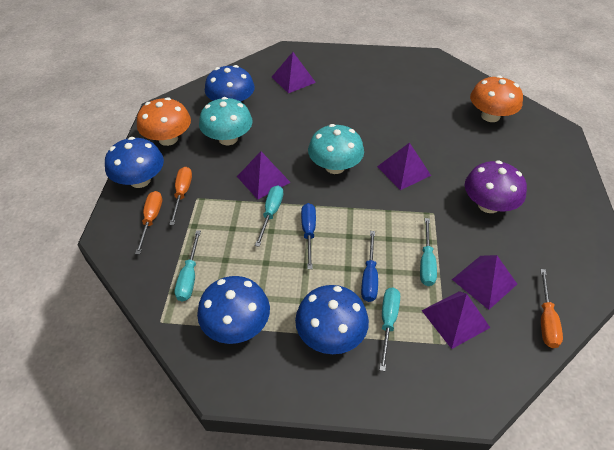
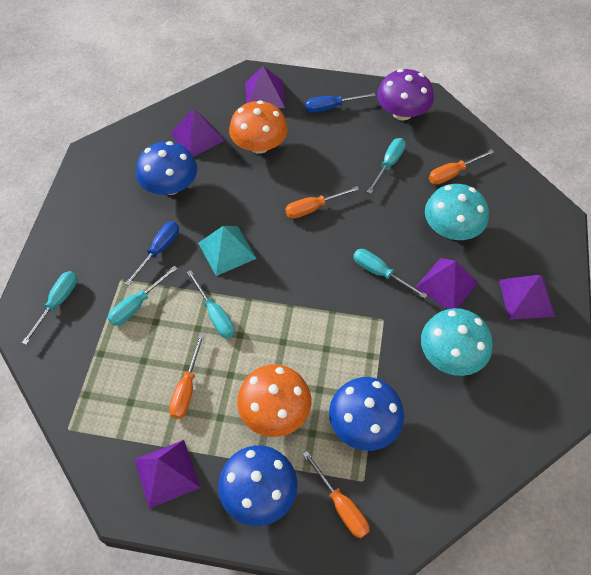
blue mushroom: 4 -> 3
orange screwdriver: 3 -> 4
turquoise pyramid: 0 -> 1
turquoise screwdriver: 4 -> 5

